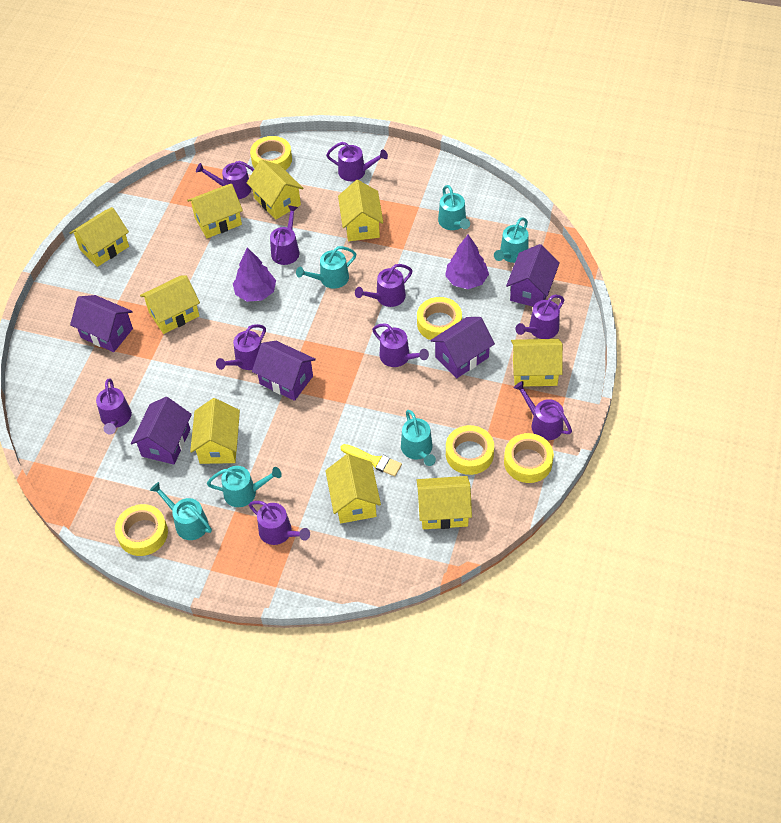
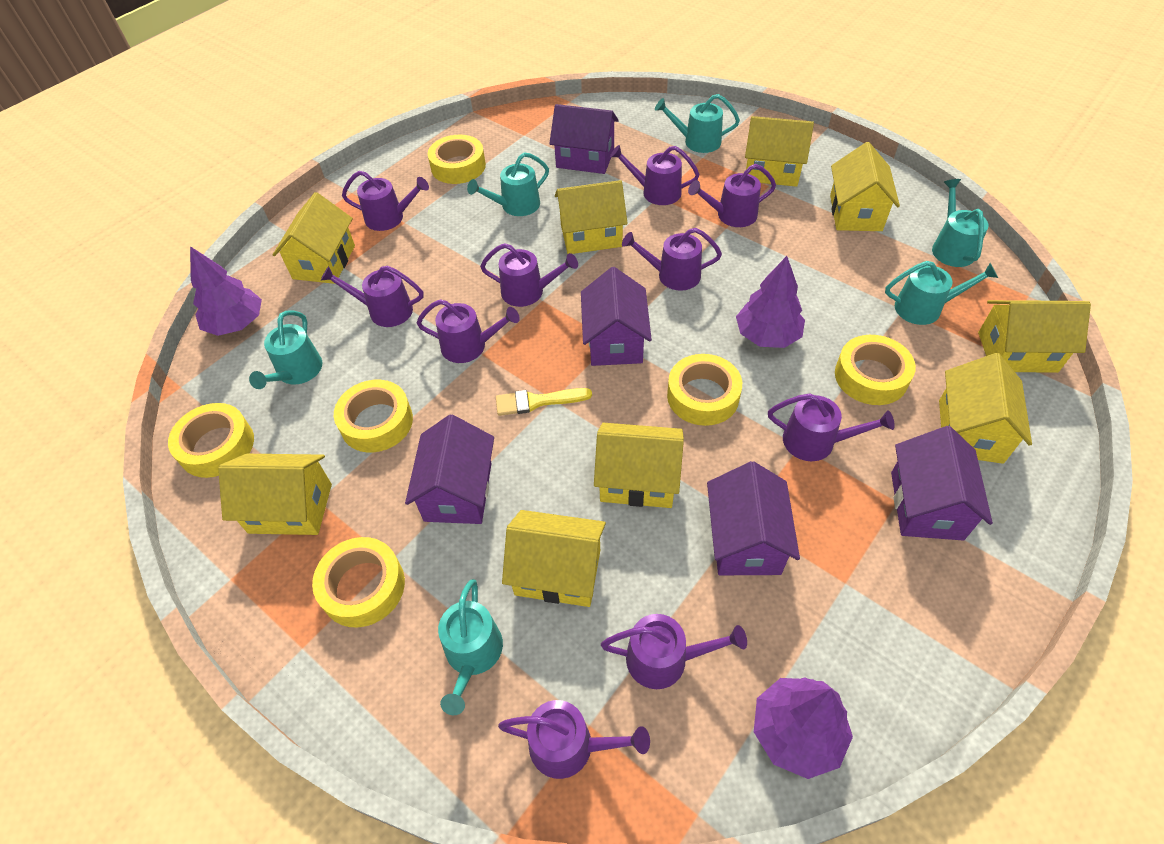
purple tree: 2 -> 3
yellow tape: 5 -> 6

